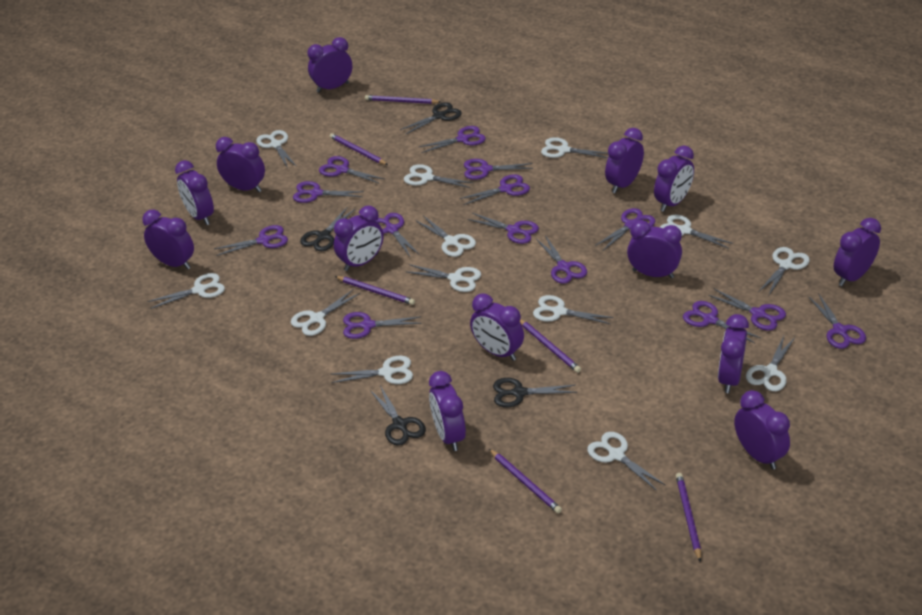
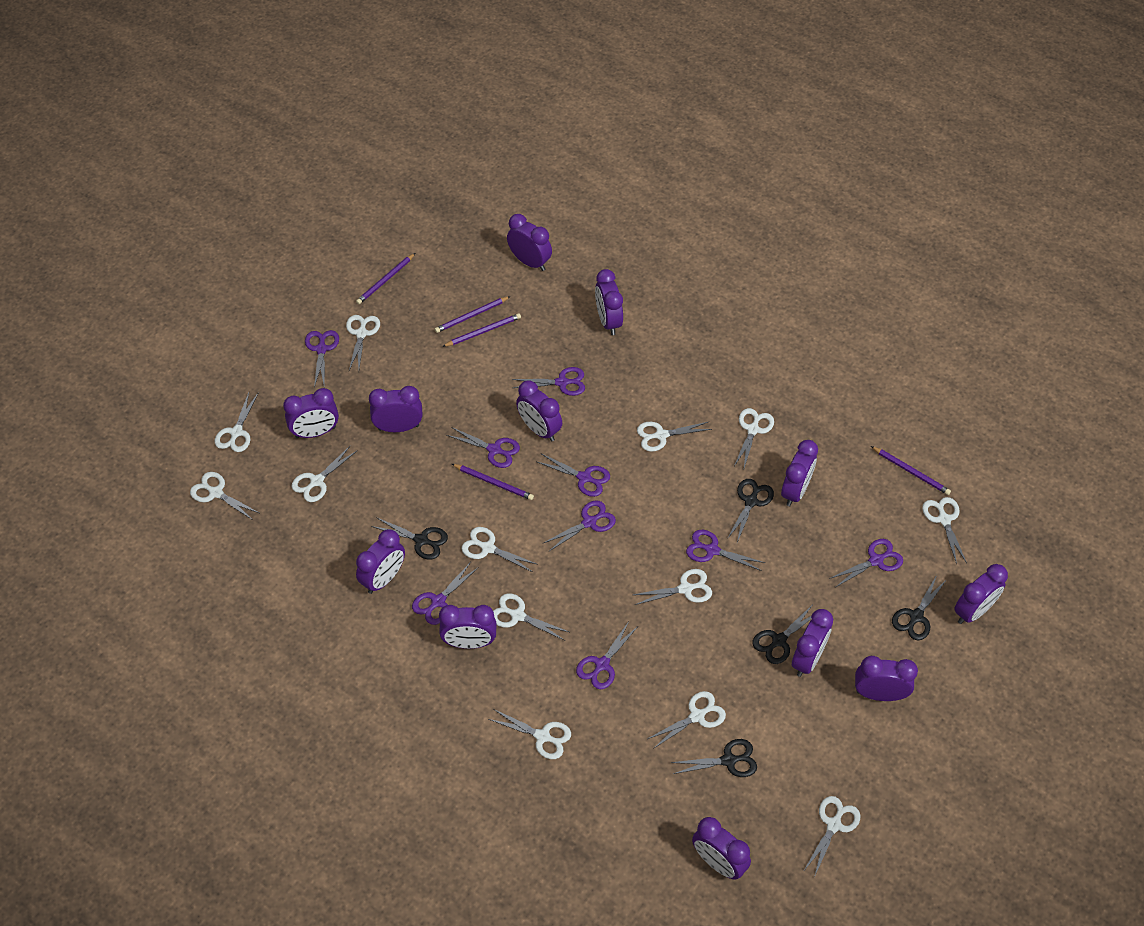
black scissors: 4 -> 5
purple clock: 13 -> 12
purple pencil: 6 -> 5
purple scissors: 14 -> 9

